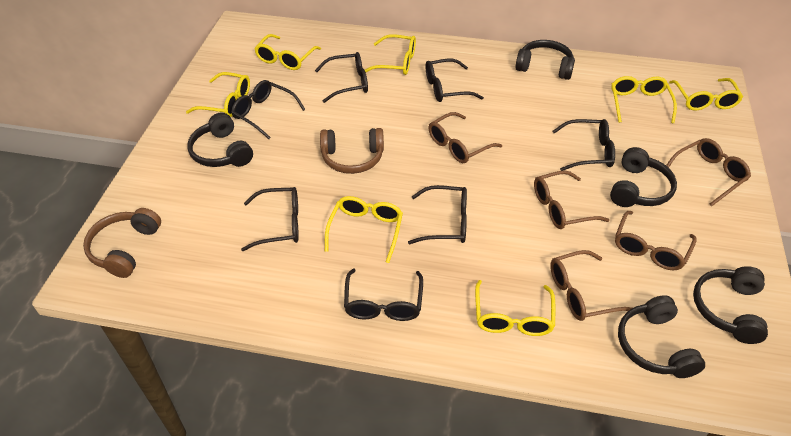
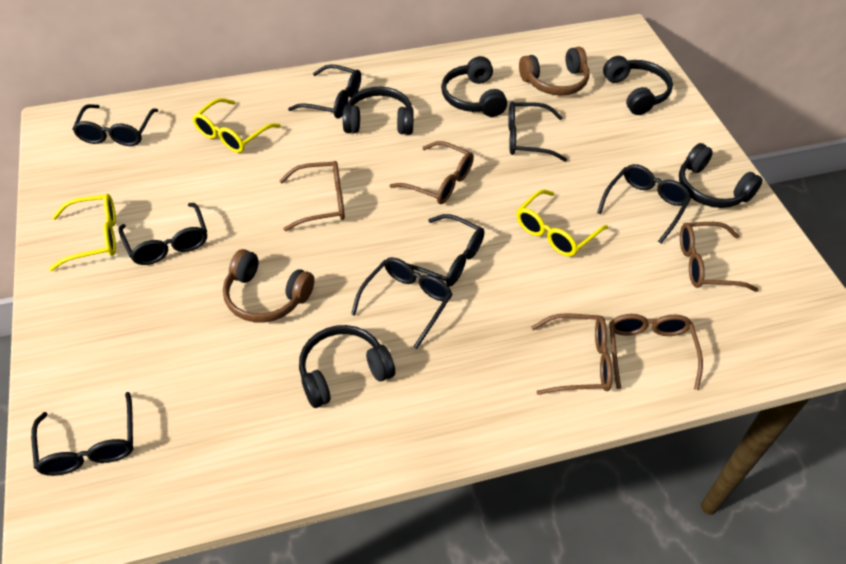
black glasses: 7 -> 8
yellow glasses: 7 -> 3

